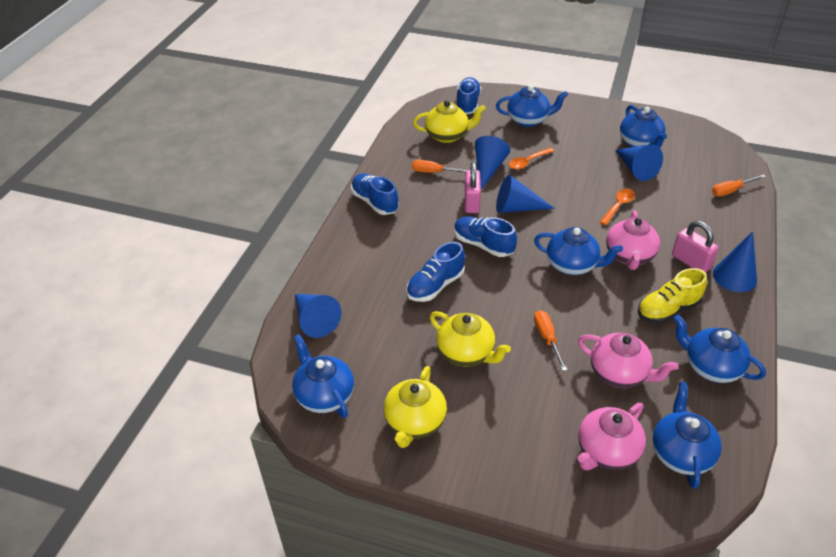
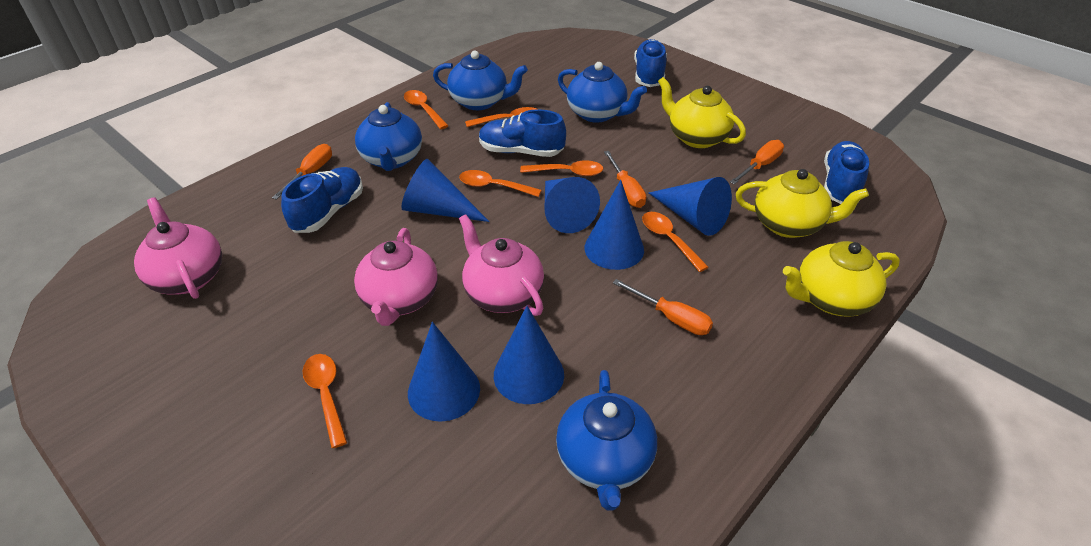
blue cone: 5 -> 6
blue teapot: 6 -> 4
orange screwdriver: 3 -> 4
orange spoon: 2 -> 6
pink padlock: 2 -> 0
yellow shoe: 1 -> 0

